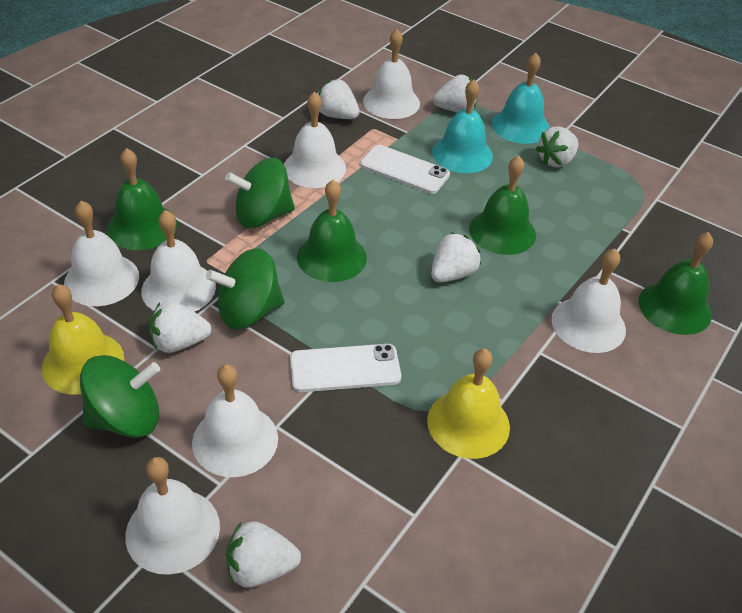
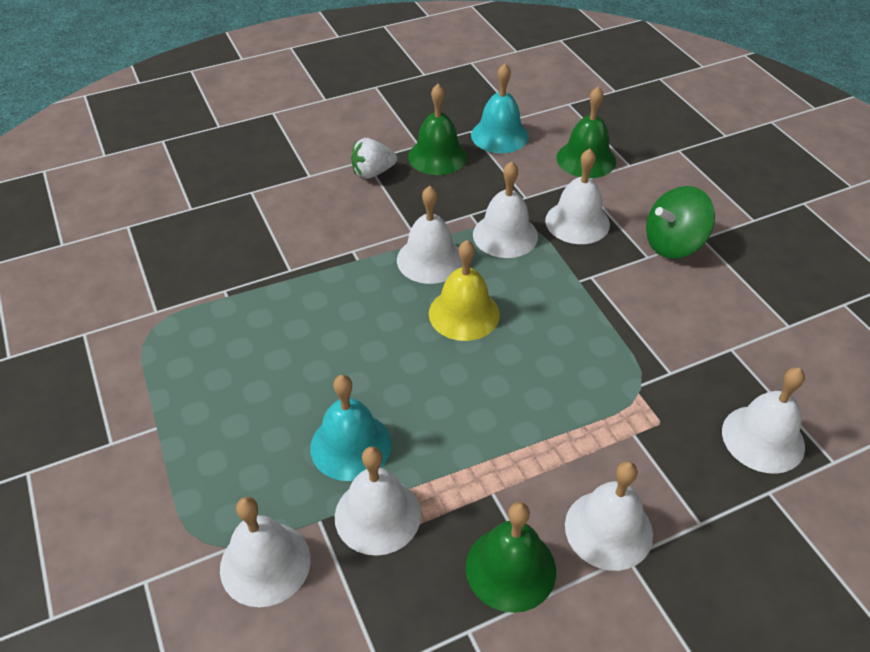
green bell: 4 -> 3
green spinning top: 3 -> 1
white phone: 2 -> 0
white strawberry: 6 -> 1
yellow bell: 2 -> 1

